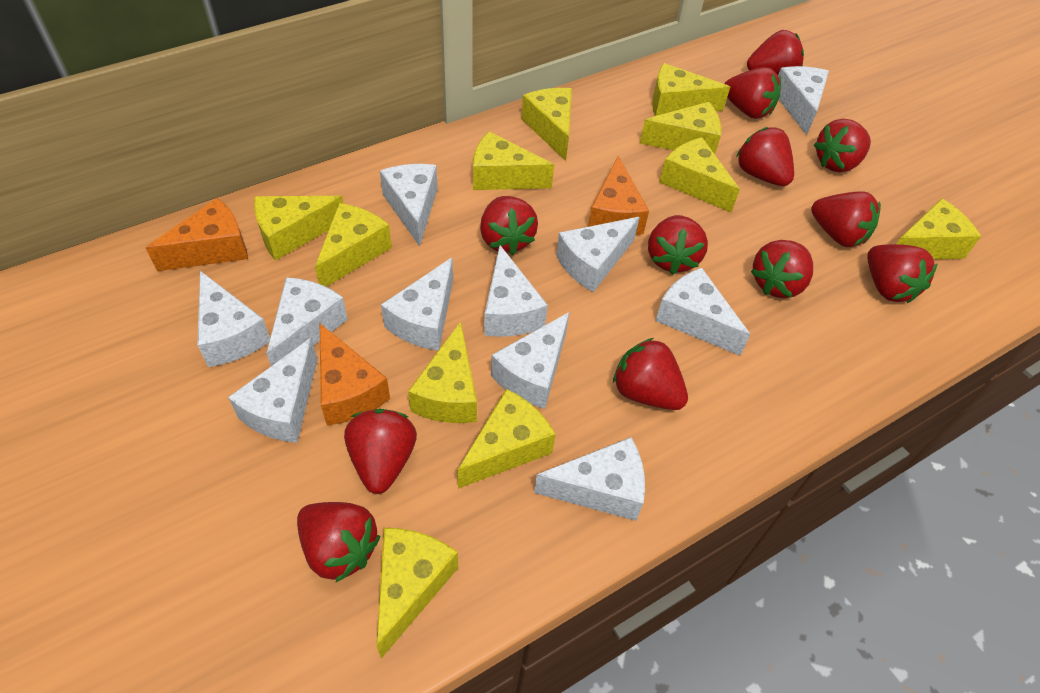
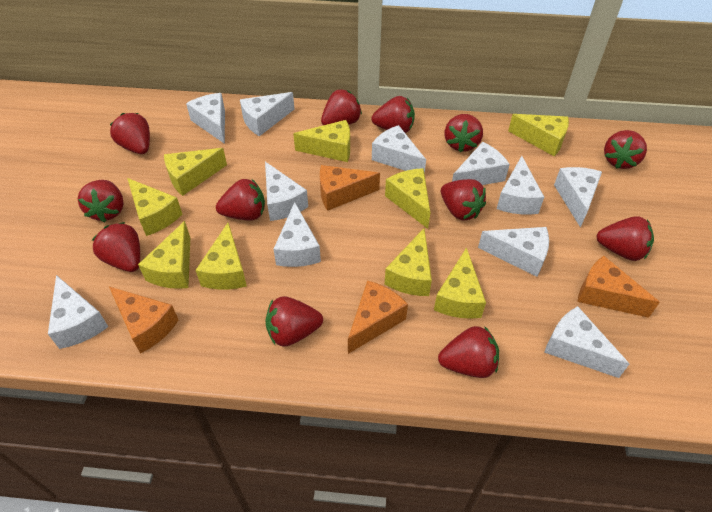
orange cheese: 3 -> 4
yellow cheese: 11 -> 9

